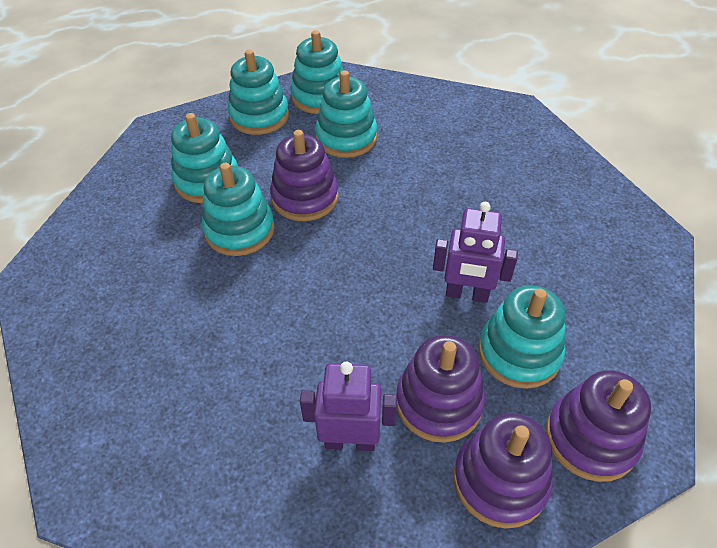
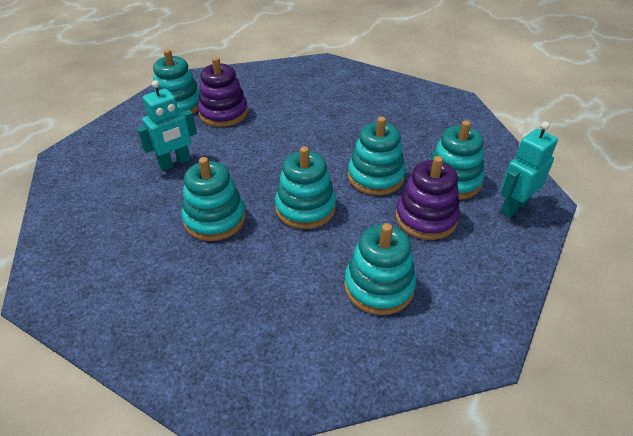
purple robot: 2 -> 0
purple stacking toy: 4 -> 2
turquoise robot: 0 -> 2

